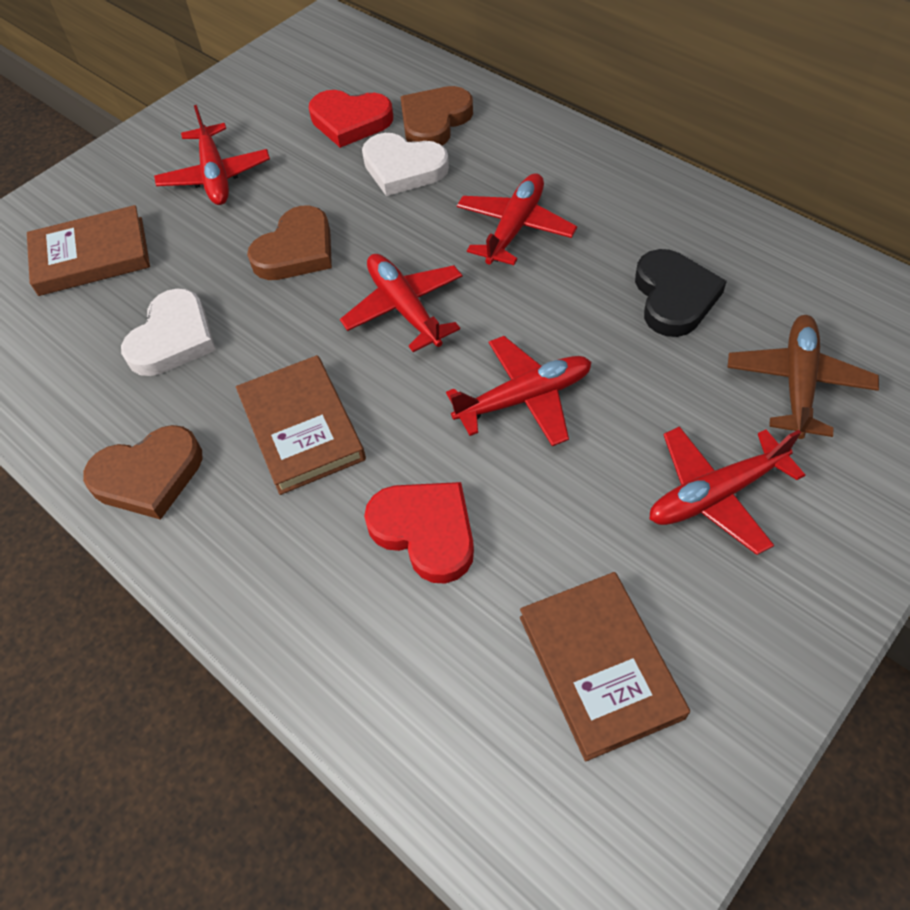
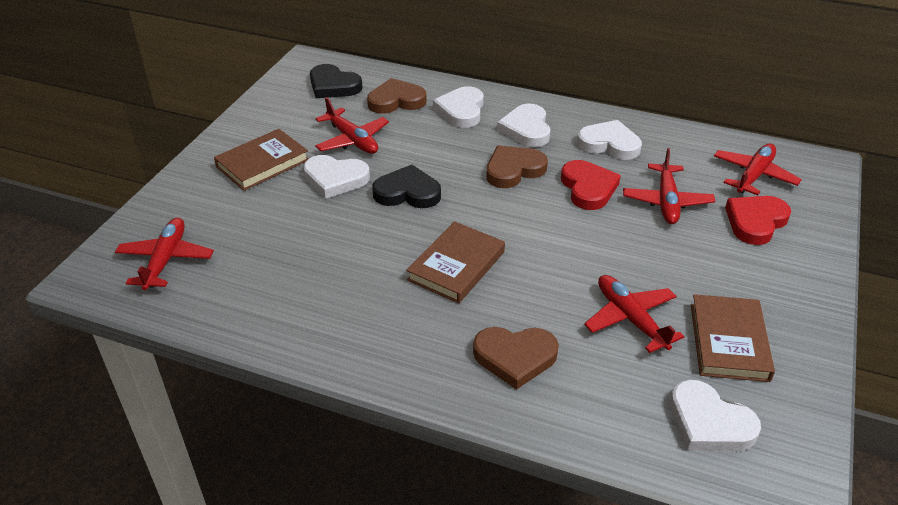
black heart: 1 -> 2
brown plane: 1 -> 0
white heart: 2 -> 5

